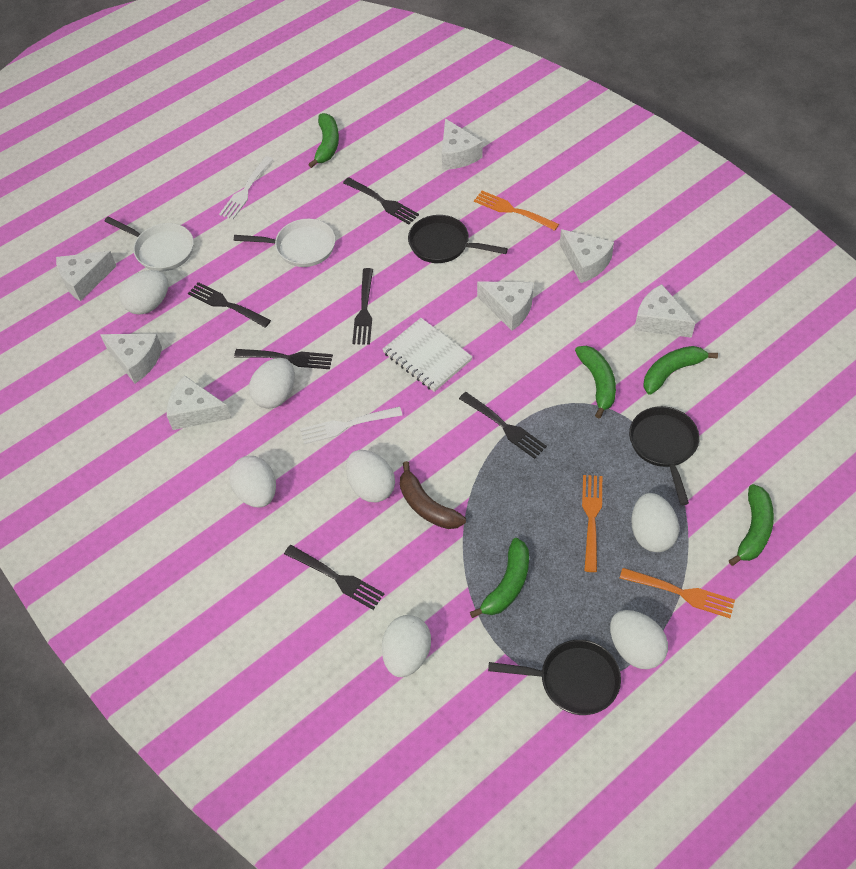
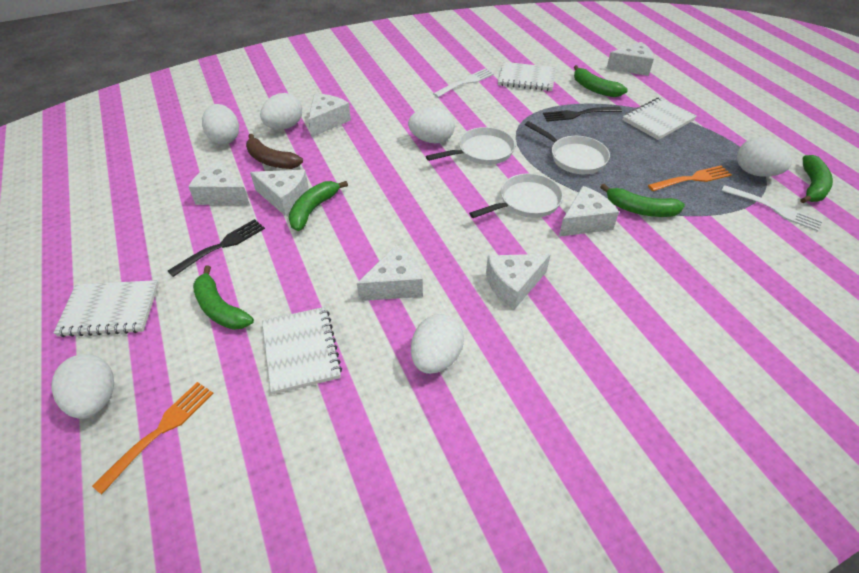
black fork: 6 -> 2
black pan: 3 -> 0
orange fork: 3 -> 2
white egg: 7 -> 6
white notebook: 1 -> 4
white pan: 2 -> 3

